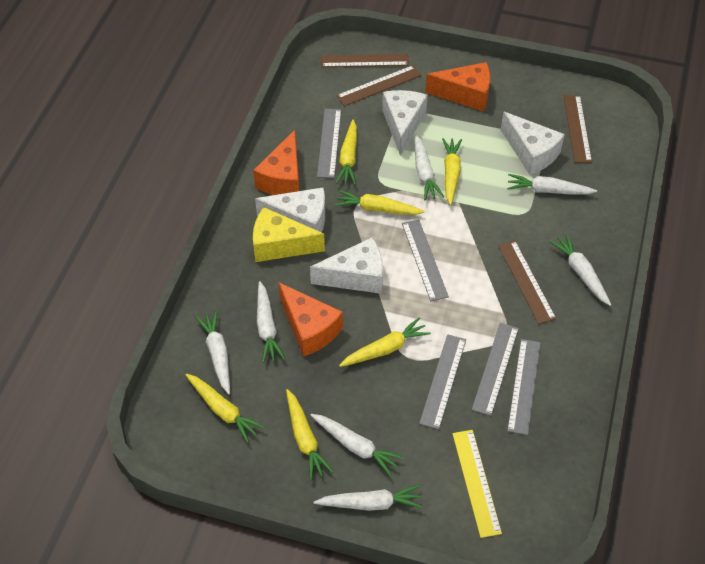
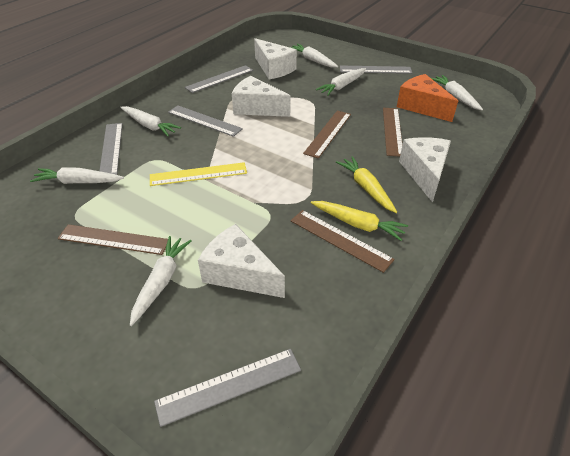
orange cheese: 3 -> 1
white carrot: 7 -> 6
yellow carrot: 6 -> 2
yellow cheese: 1 -> 0

